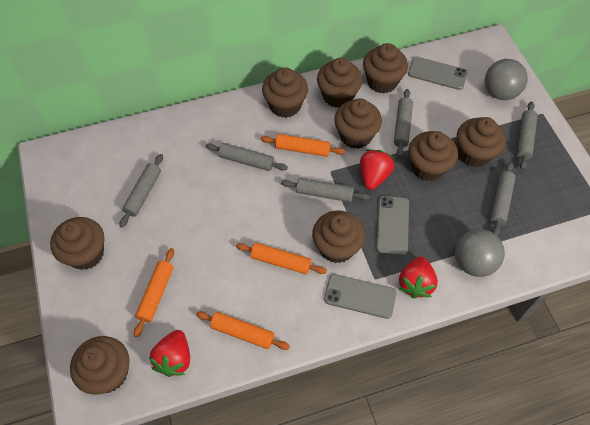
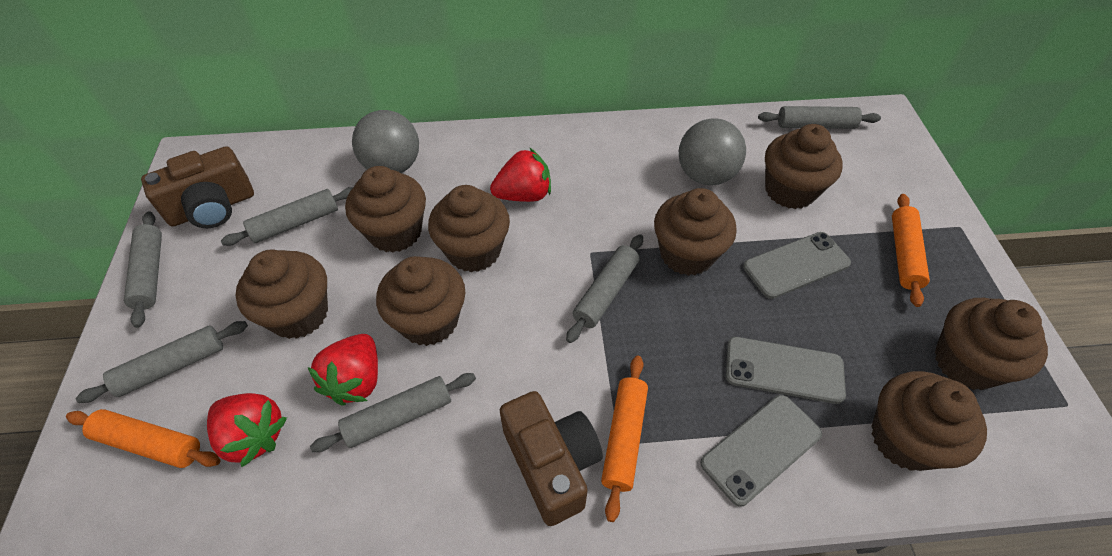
brown camera: 0 -> 2
brown cupcake: 9 -> 8
orange rolling pin: 4 -> 3

